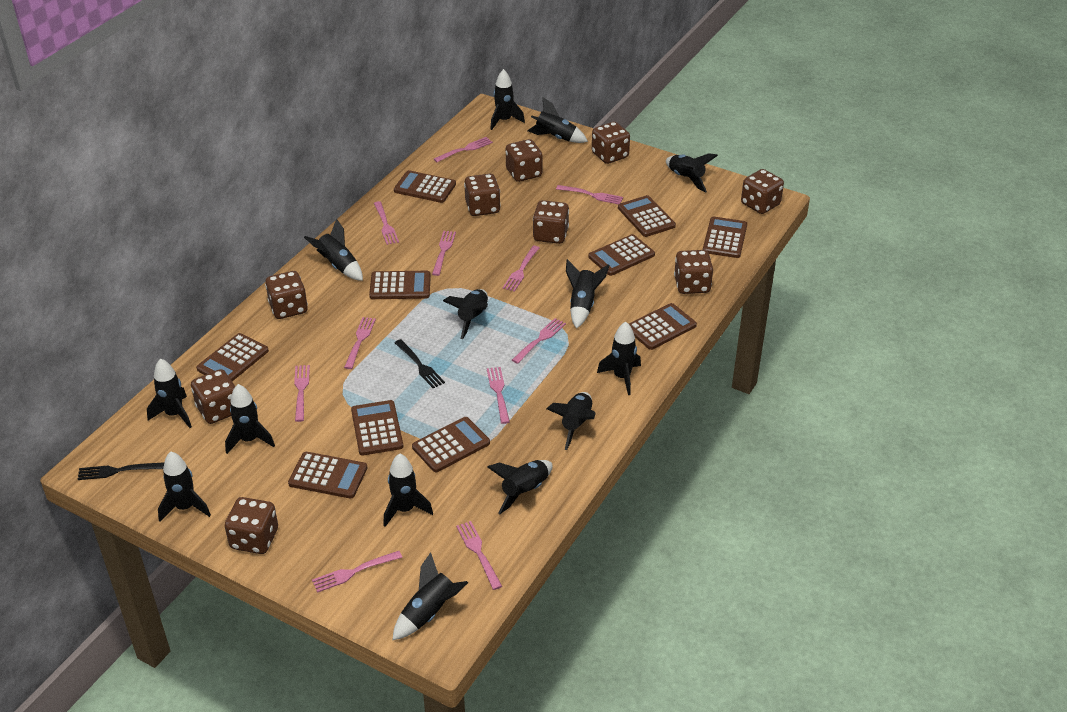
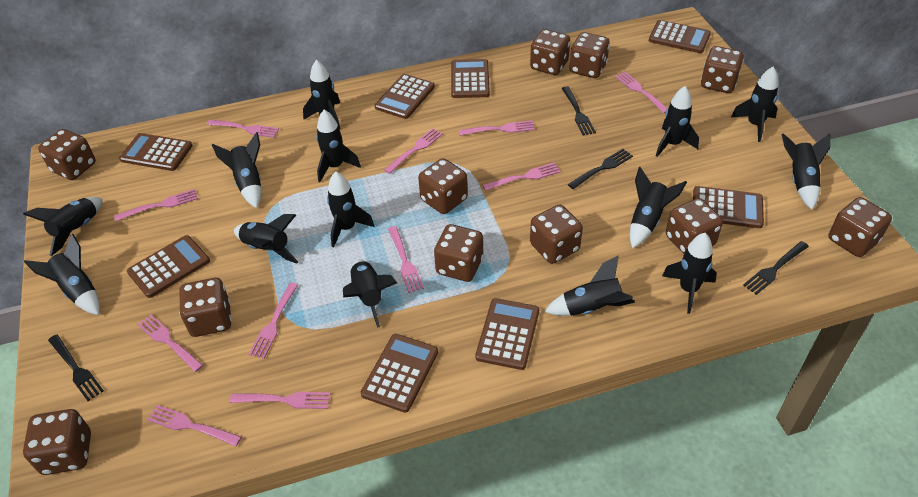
black fork: 2 -> 4
brown calculator: 10 -> 8
brown dice: 9 -> 11

